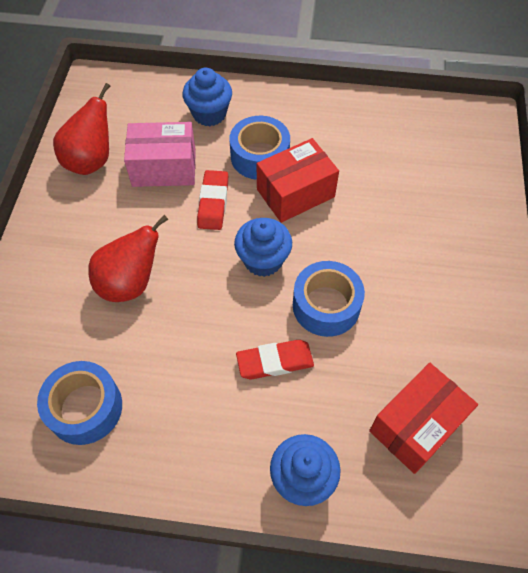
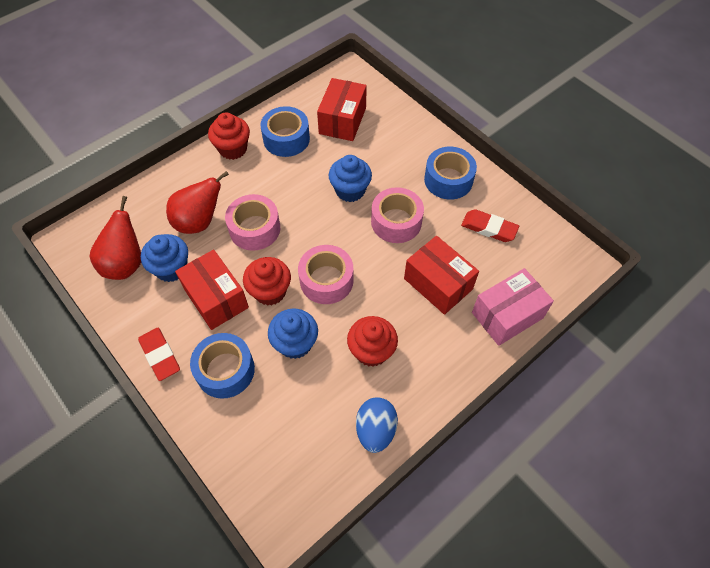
blue egg: 0 -> 1
pink tape: 0 -> 3
red box: 2 -> 3
red cupcake: 0 -> 3

